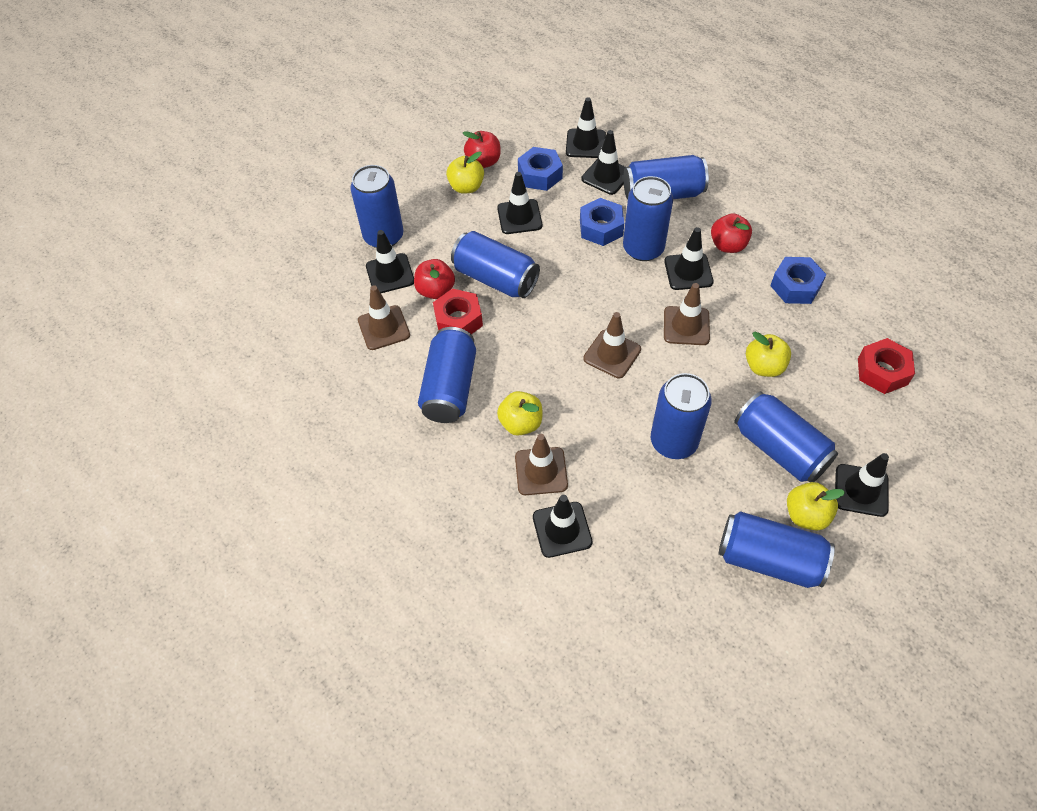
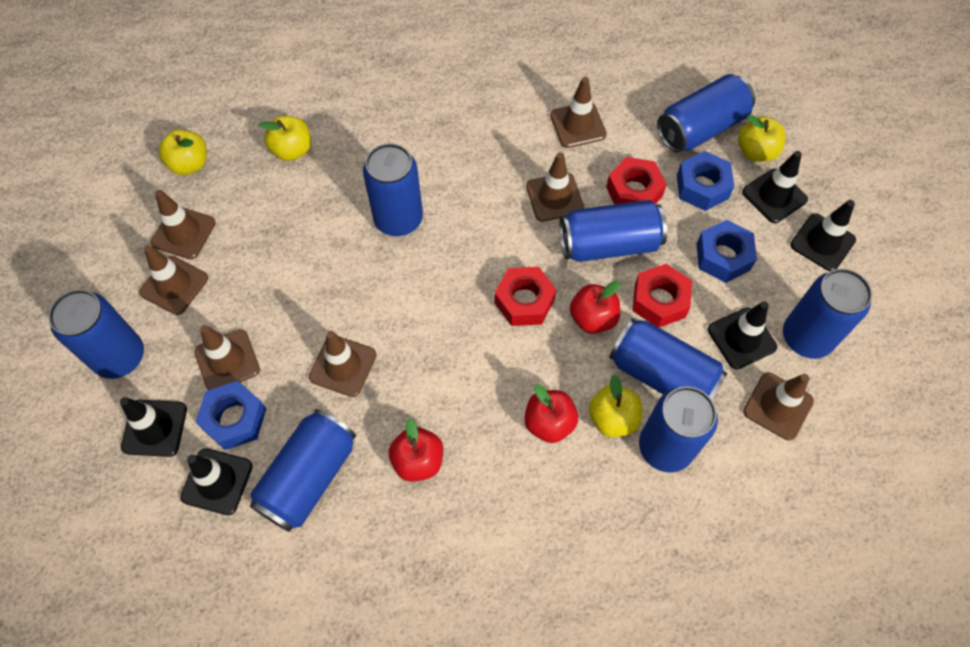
black traffic cone: 7 -> 5
brown traffic cone: 4 -> 7
red nut: 2 -> 3

